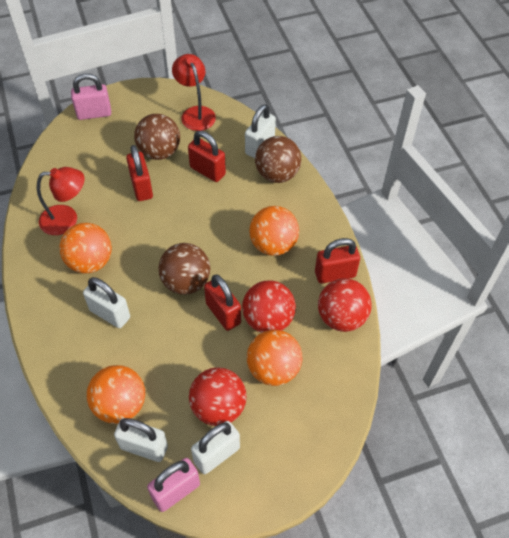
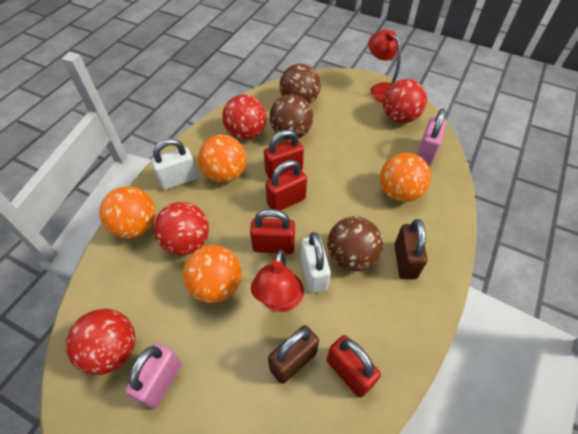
brown padlock: 0 -> 2
red ball: 3 -> 4
white padlock: 4 -> 2

